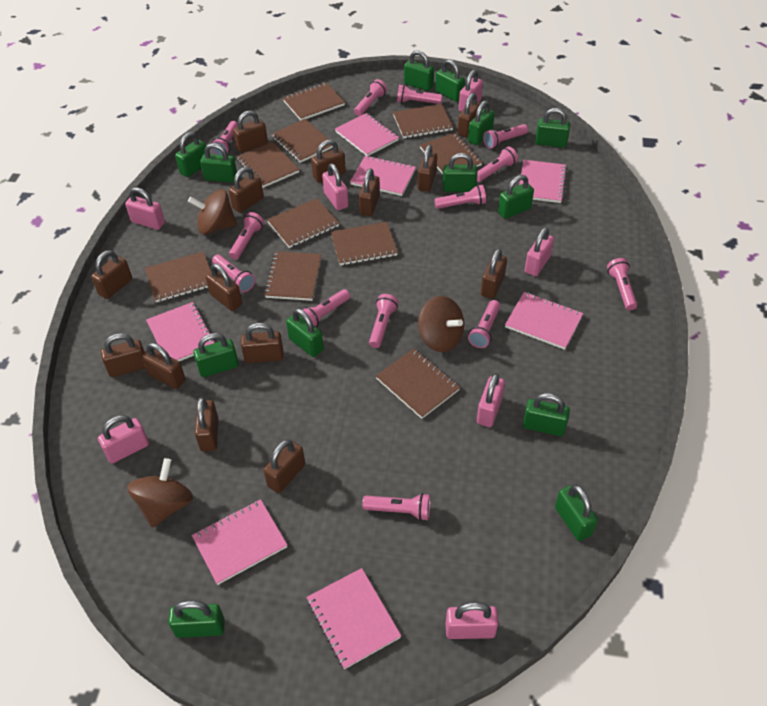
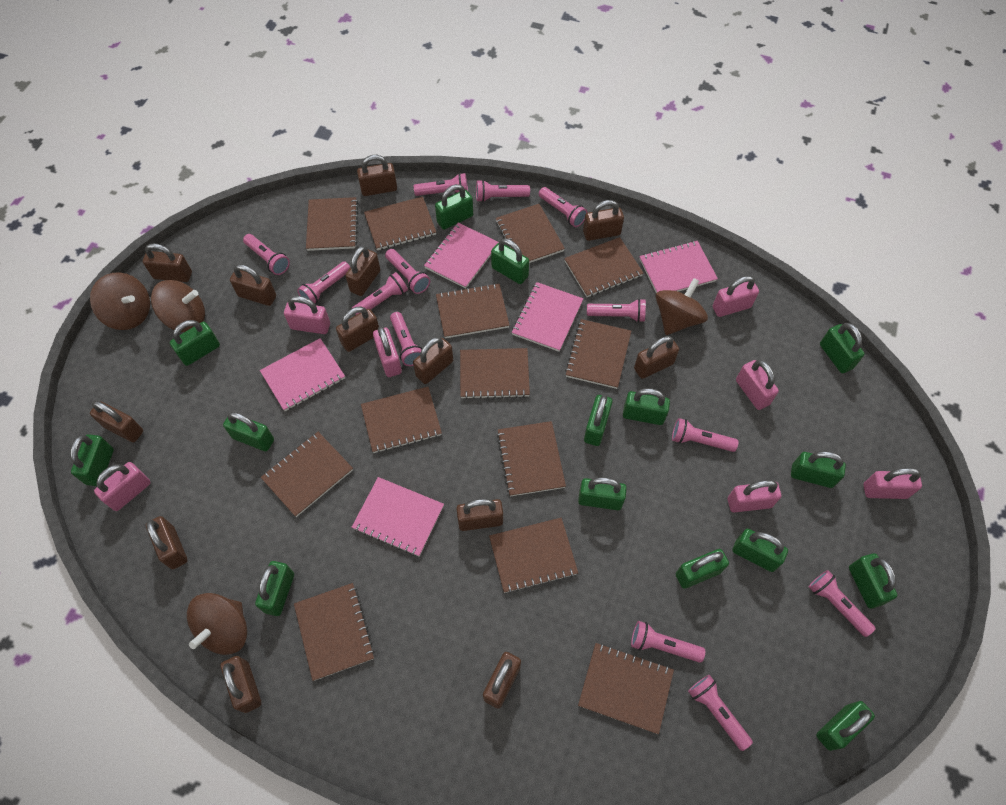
brown notebook: 10 -> 13
brown padlock: 14 -> 13
brown spinning top: 3 -> 4
green padlock: 13 -> 15
pink notebook: 7 -> 5

